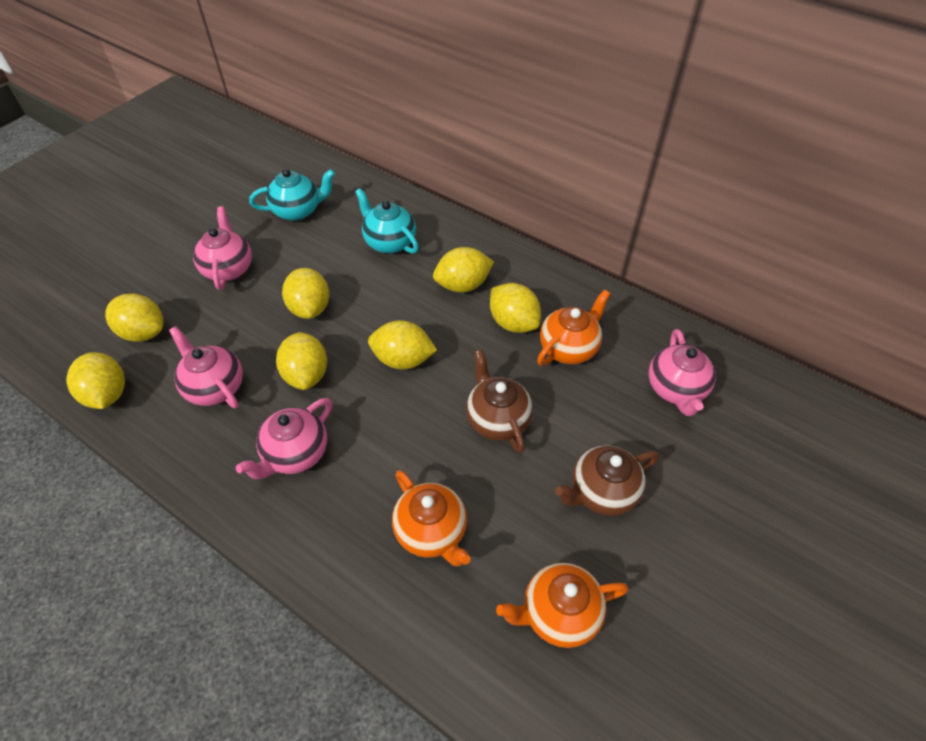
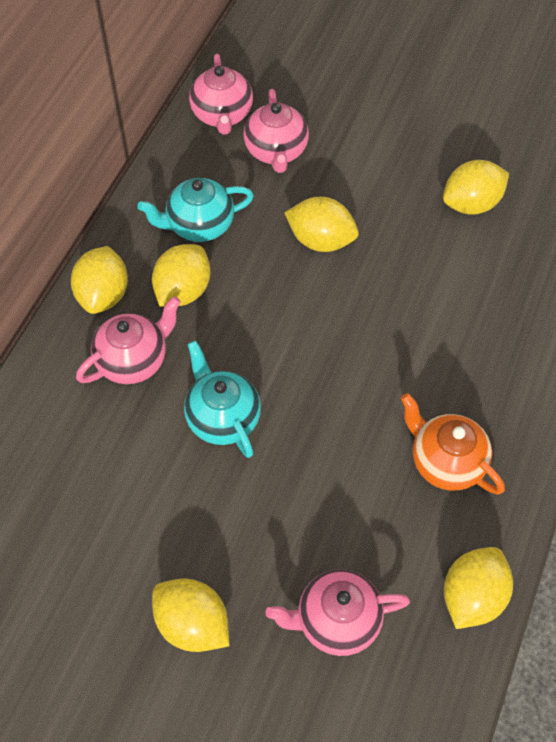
brown teapot: 2 -> 0
orange teapot: 3 -> 1
yellow lemon: 7 -> 6

